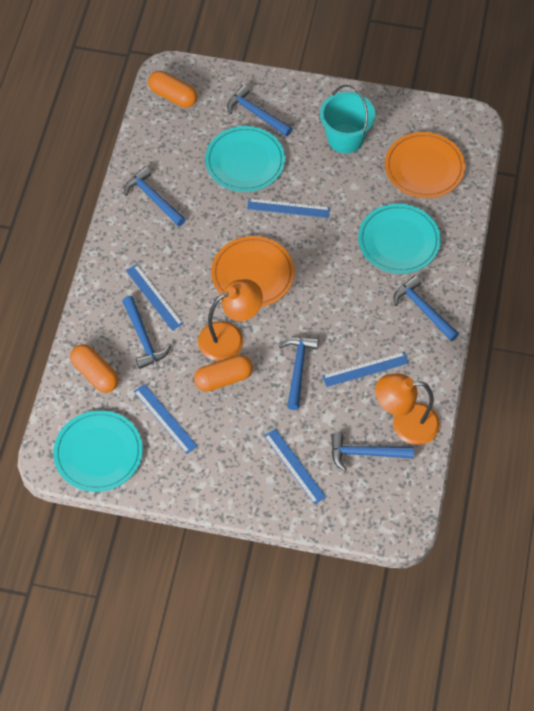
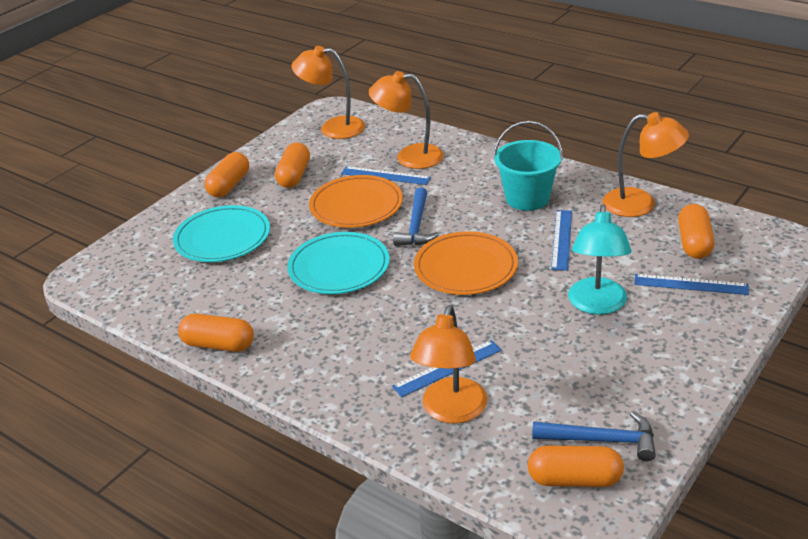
blue hammer: 6 -> 2
blue ruler: 5 -> 4
orange capsule: 3 -> 5
orange lamp: 2 -> 4
turquoise lamp: 0 -> 1
turquoise plate: 3 -> 2

